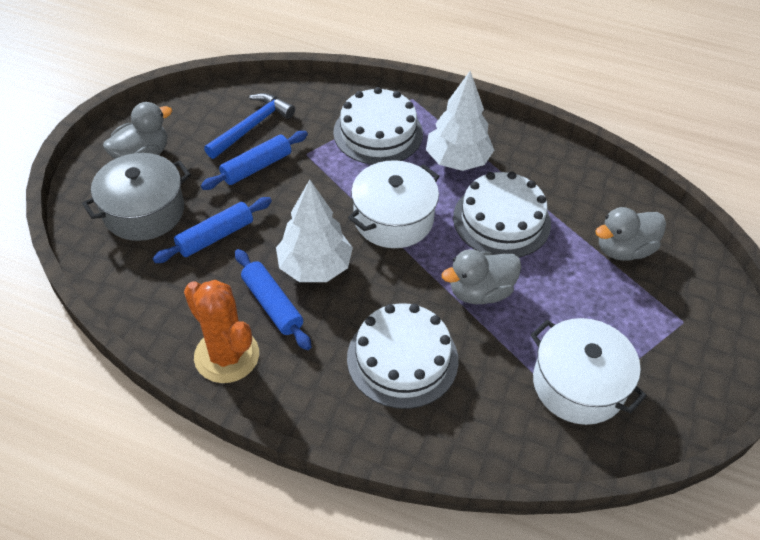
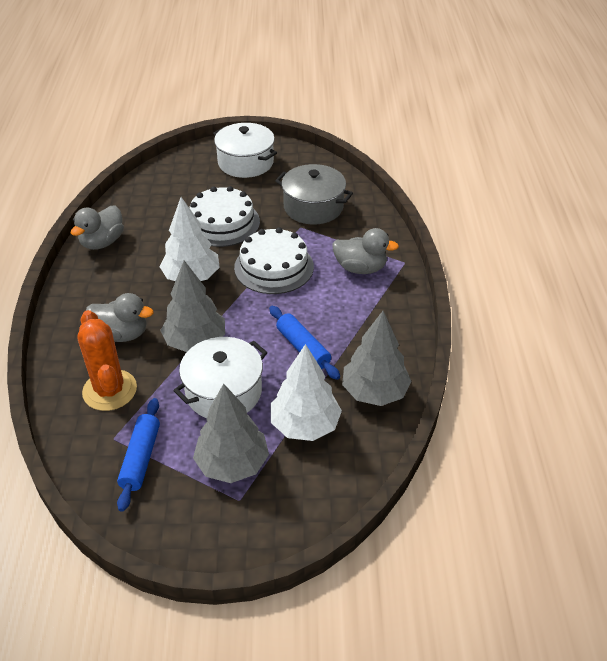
blue hammer: 1 -> 0
blue rolling pin: 3 -> 2
grey tree: 0 -> 3
white cake: 3 -> 2

